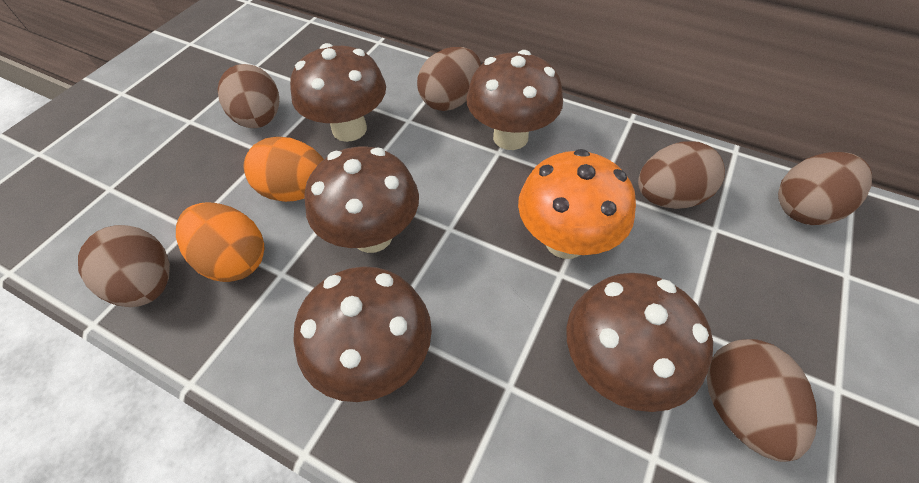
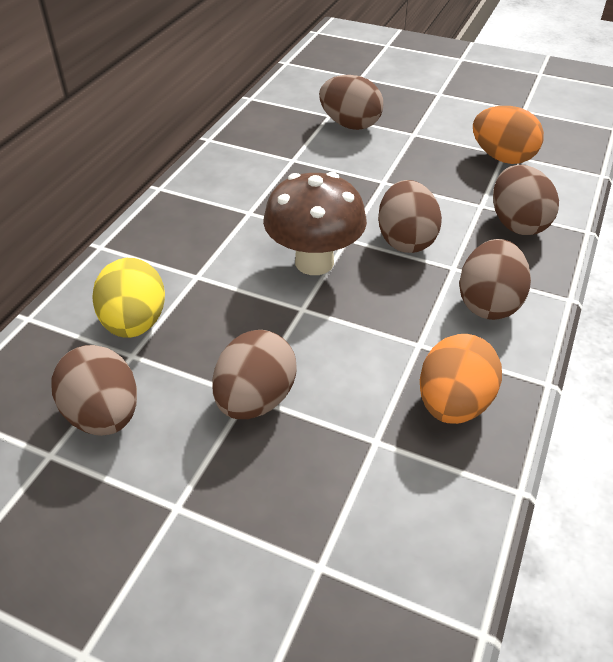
brown mushroom: 5 -> 1
orange mushroom: 1 -> 0
yellow egg: 0 -> 1

